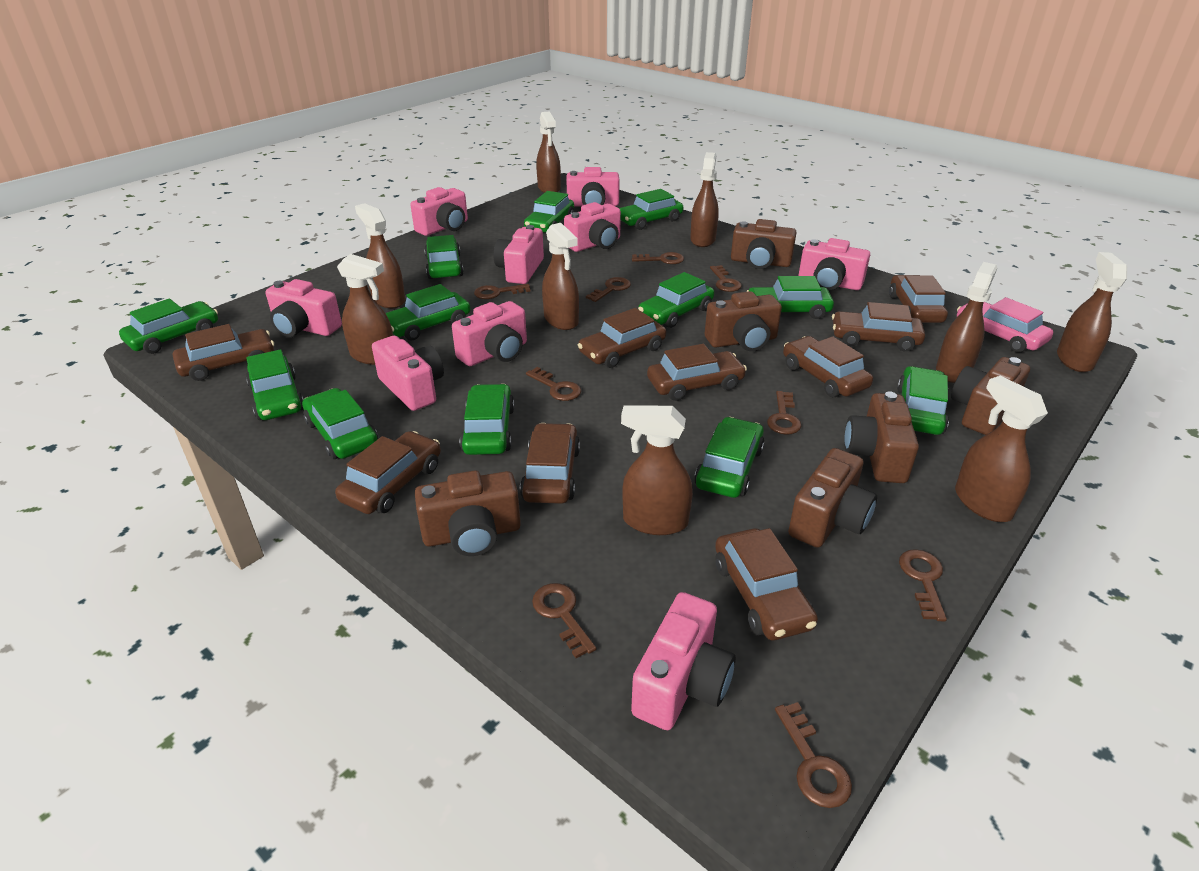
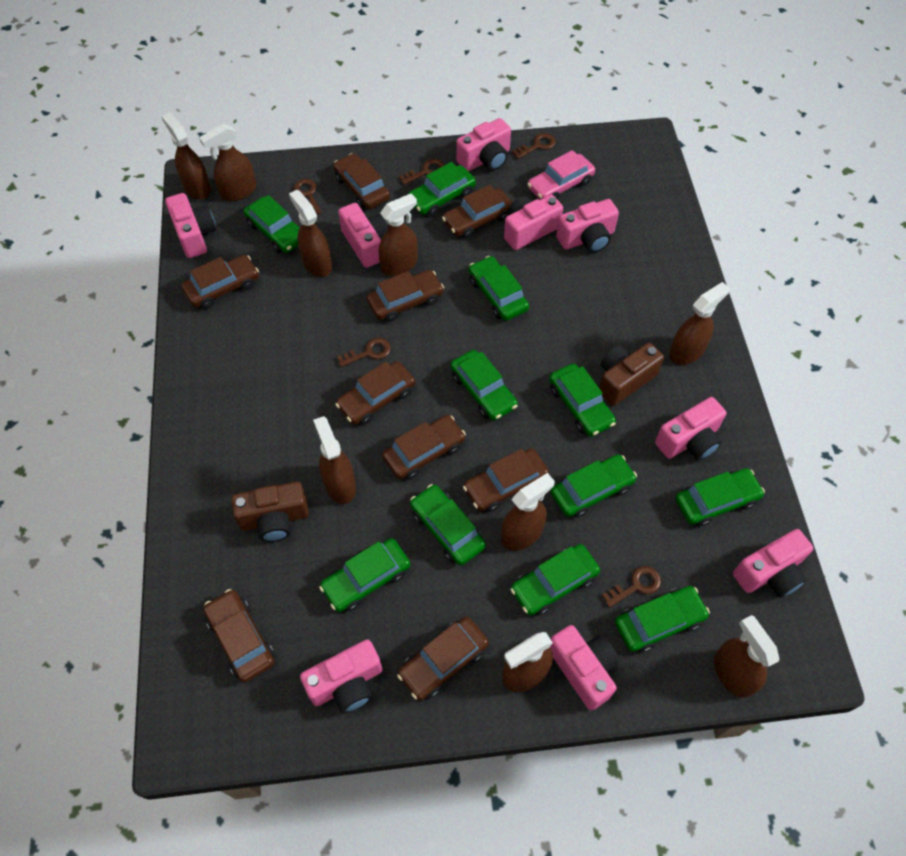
brown camera: 6 -> 2
brown key: 9 -> 5
green car: 12 -> 11

